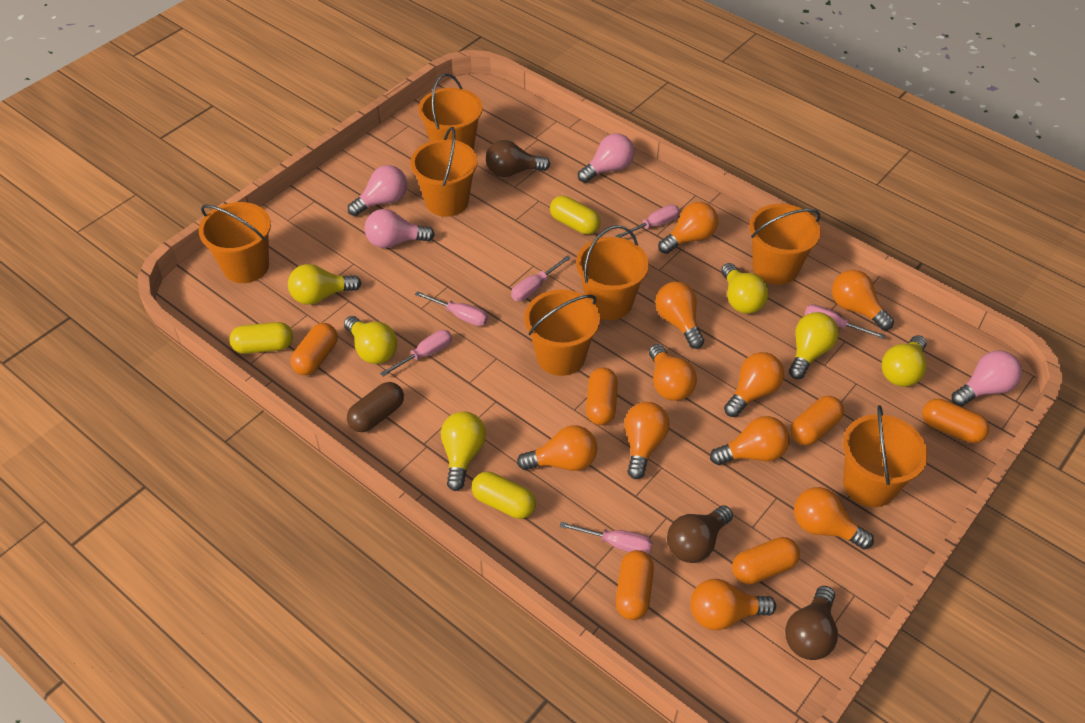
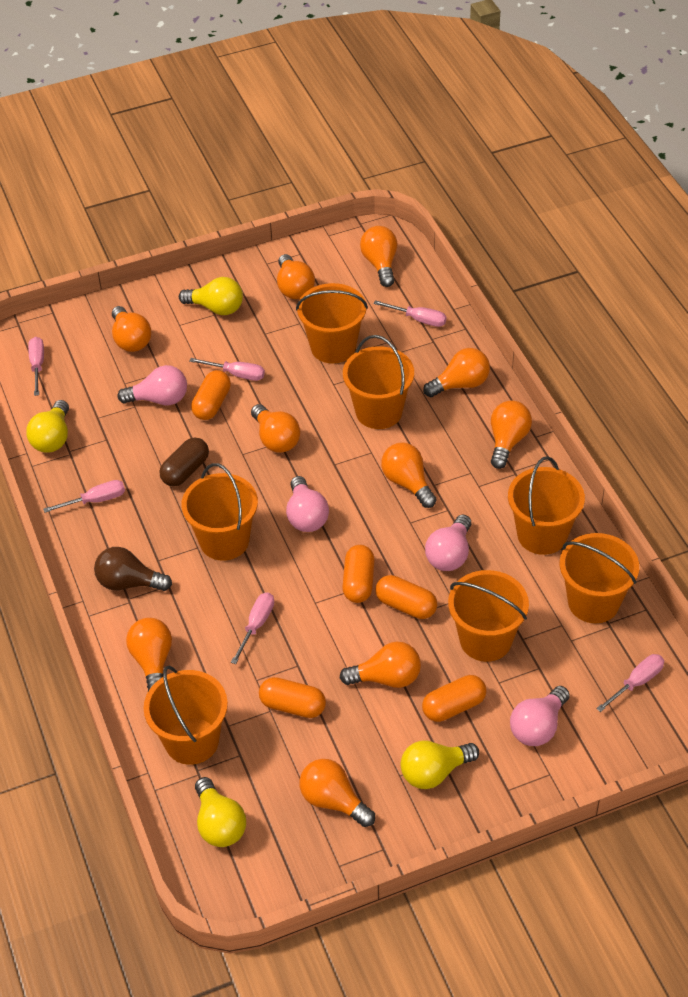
brown light bulb: 3 -> 1
orange capsule: 6 -> 5
yellow capsule: 3 -> 0
yellow light bulb: 6 -> 4

